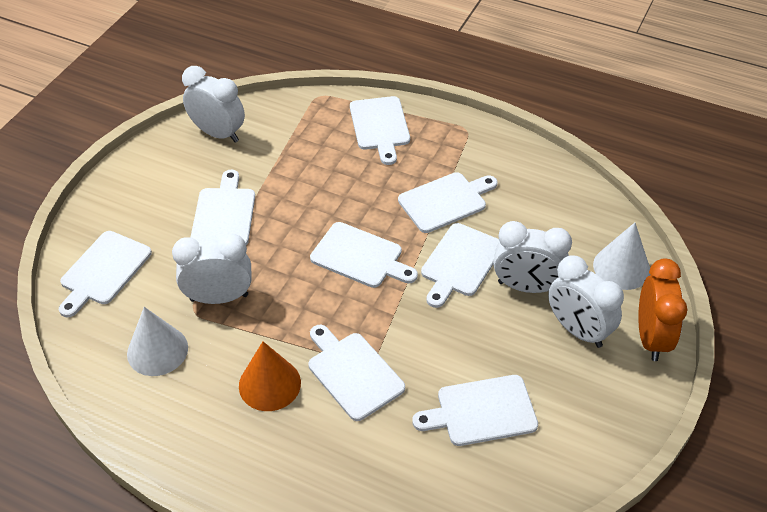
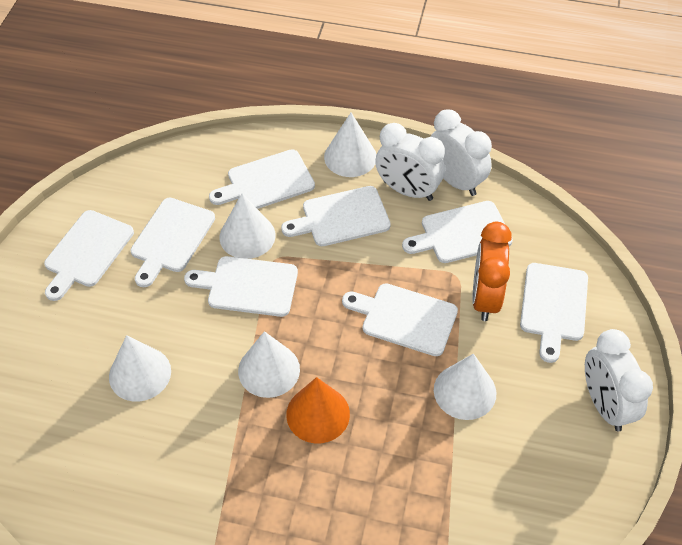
white clock: 4 -> 3
white cone: 2 -> 5

